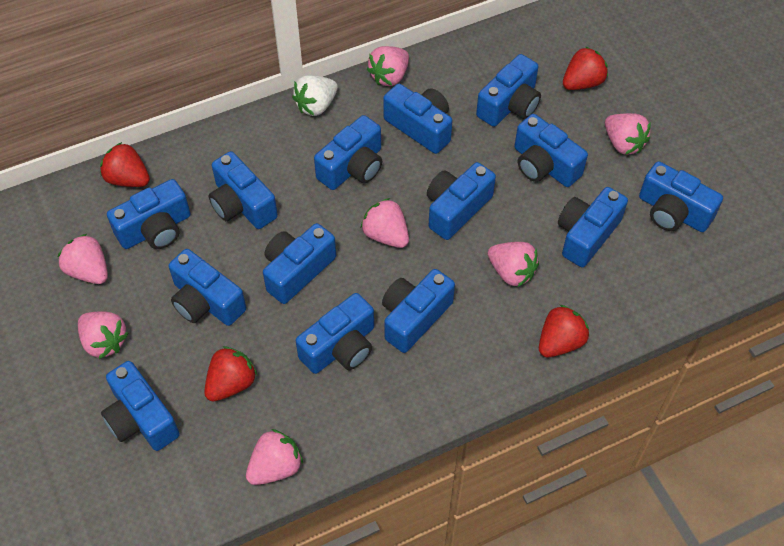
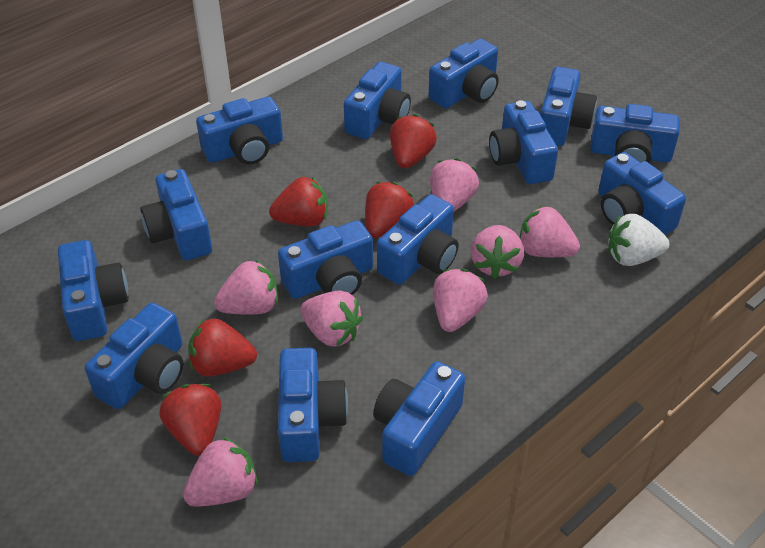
red strawberry: 4 -> 5

